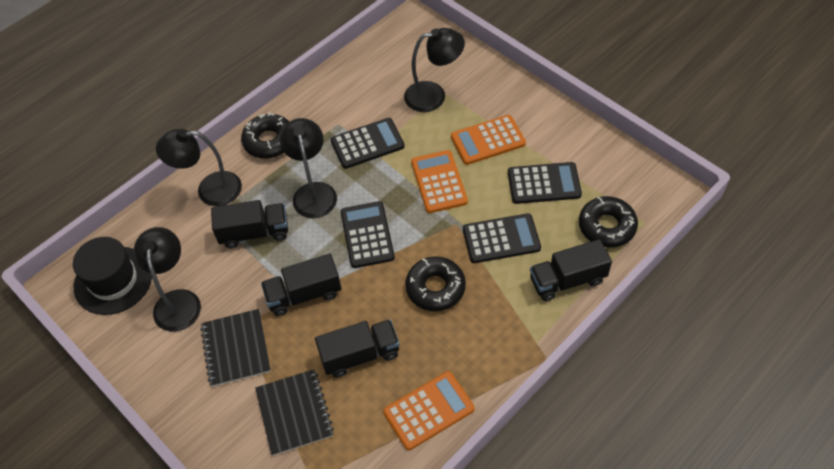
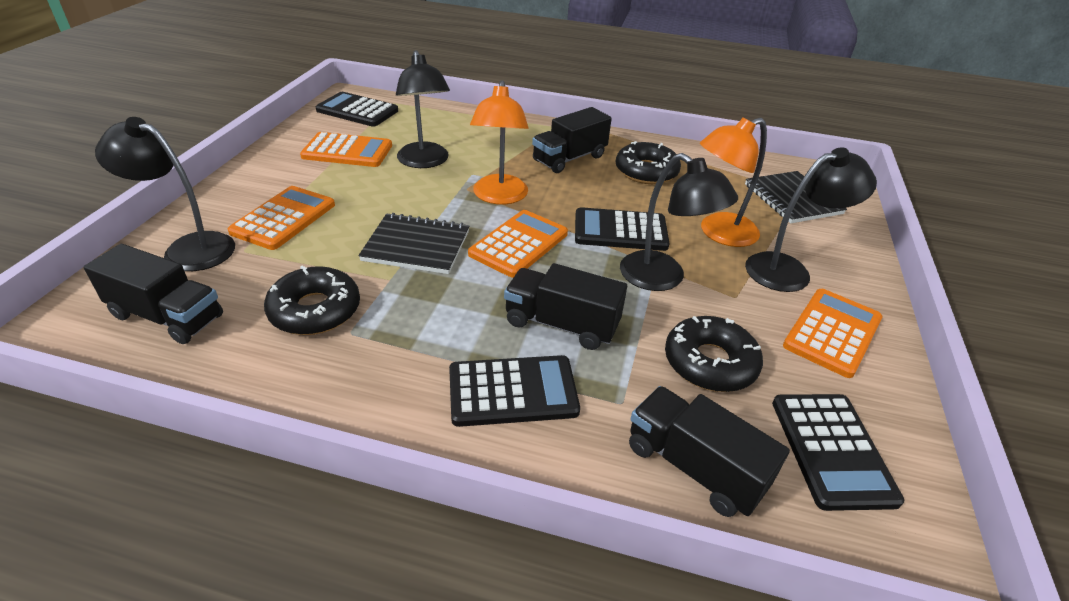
black hat: 1 -> 0
orange calculator: 3 -> 4
orange lamp: 0 -> 2

